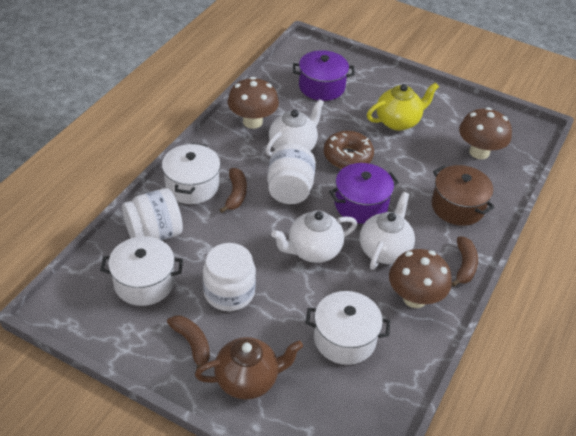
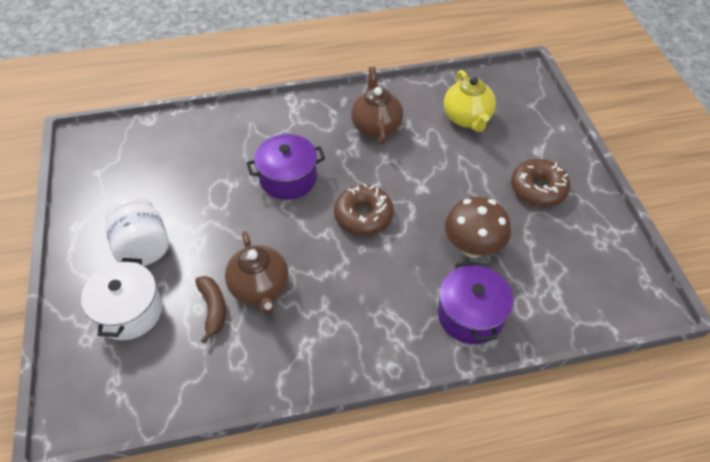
brown banana: 3 -> 1
brown donut: 1 -> 2
brown mushroom: 3 -> 1
brown pot: 1 -> 0
brown teapot: 1 -> 2
white jar: 3 -> 1
white pot: 3 -> 1
white teapot: 3 -> 0

